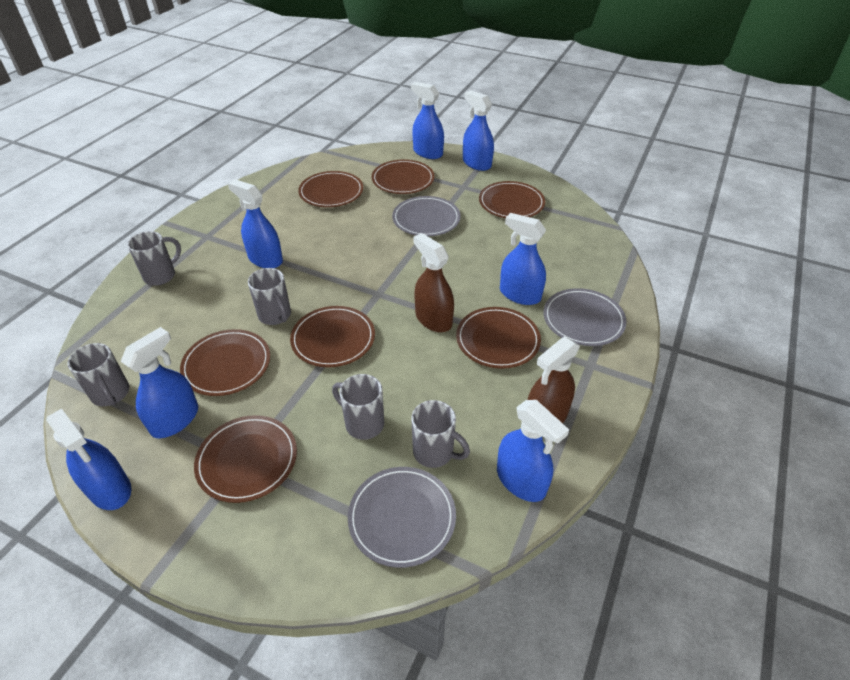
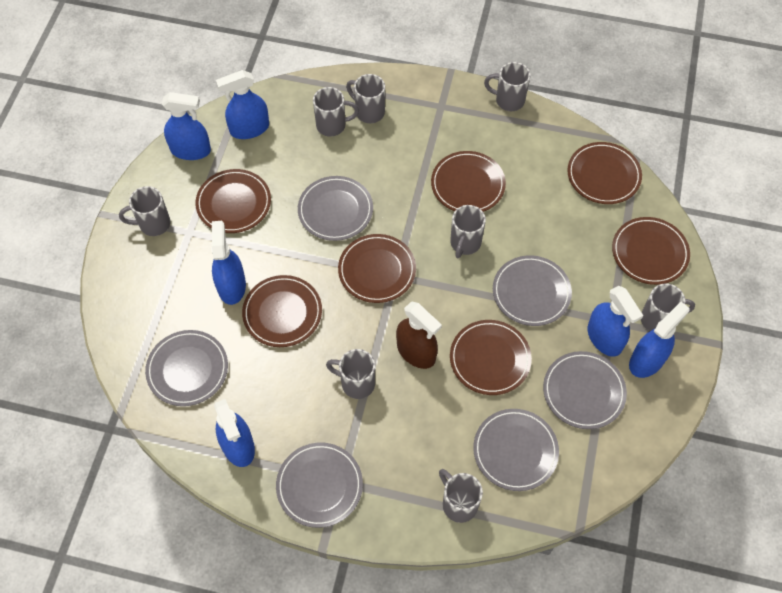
blue spray bottle: 7 -> 6
brown spray bottle: 2 -> 1
grey mug: 5 -> 8
grey plate: 3 -> 6

